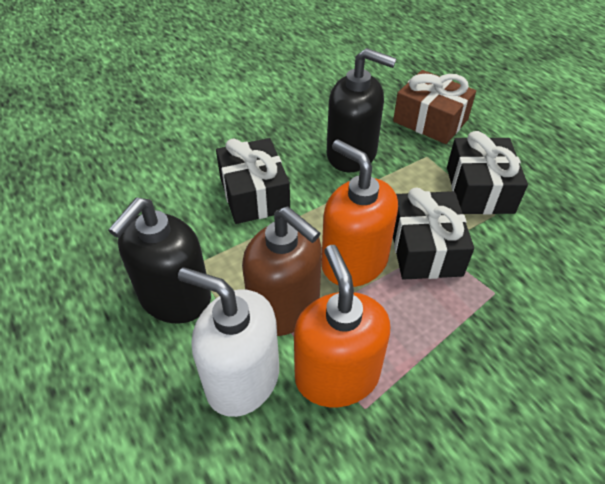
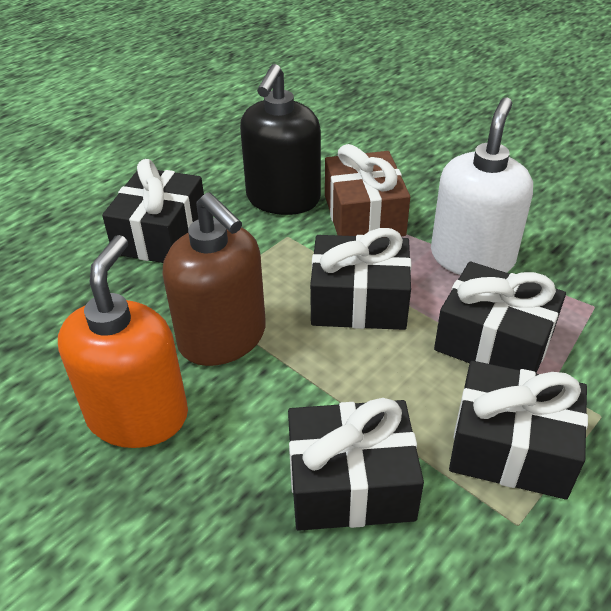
black gift: 3 -> 5
black soap dispenser: 2 -> 1
orange soap dispenser: 2 -> 1

